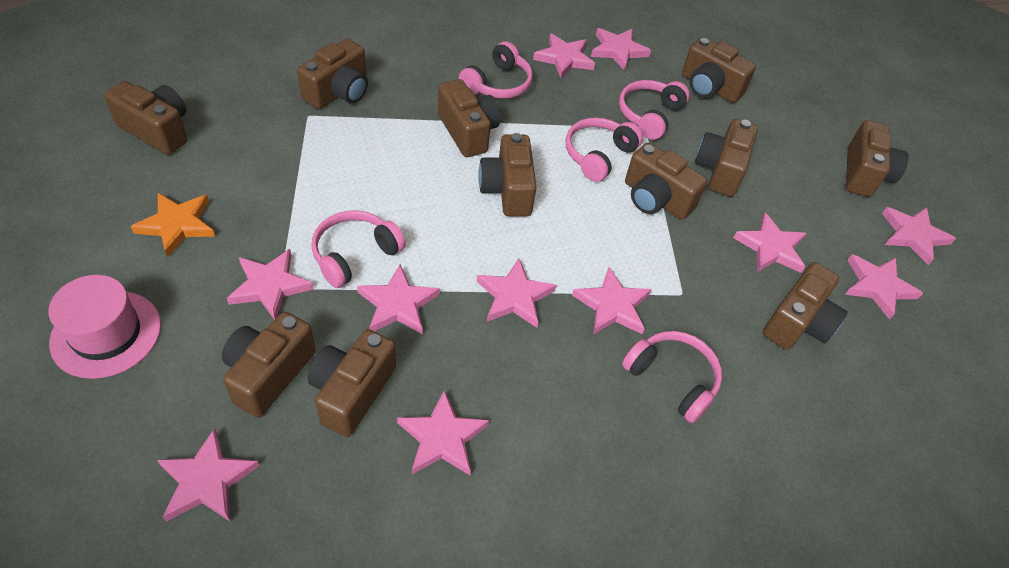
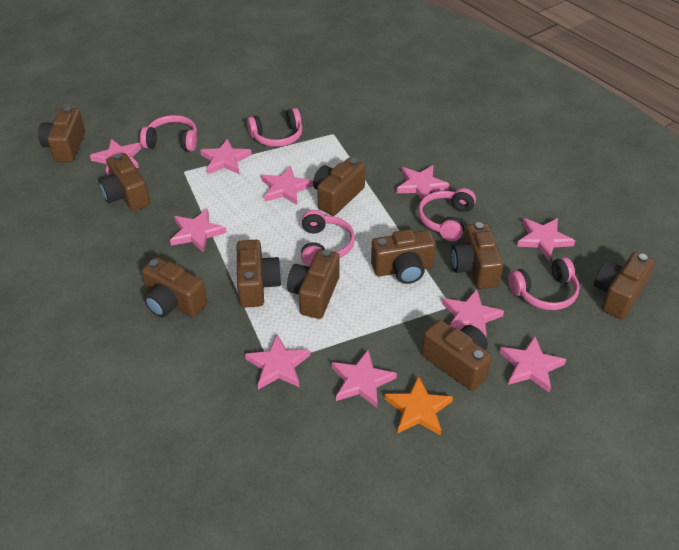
brown camera: 11 -> 10
pink hat: 1 -> 0
pink star: 11 -> 10

